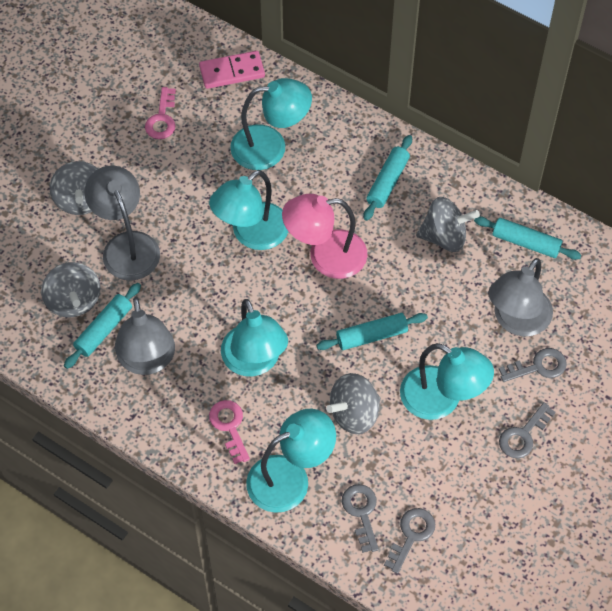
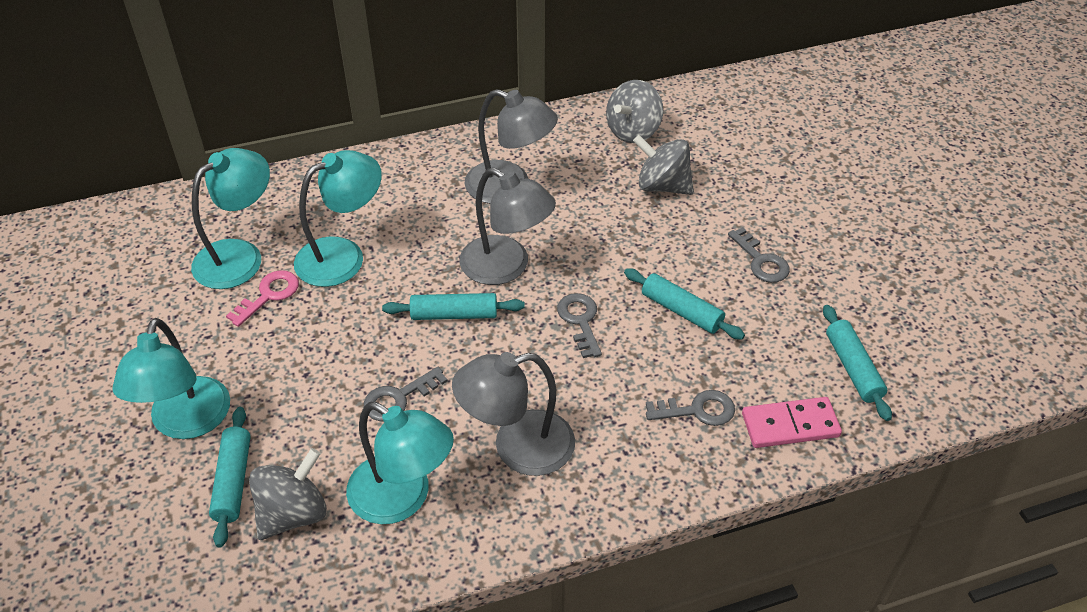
grey spinning top: 4 -> 3
pink key: 2 -> 1
pink lamp: 1 -> 0
turquoise lamp: 5 -> 4

